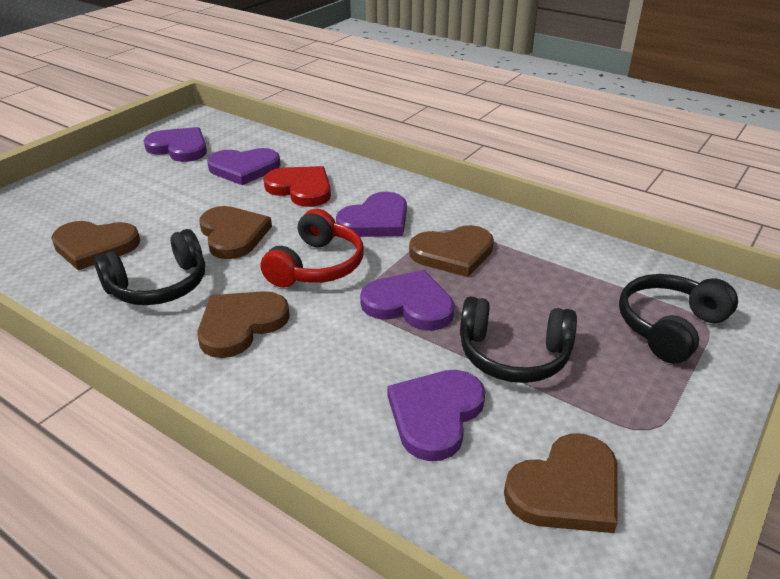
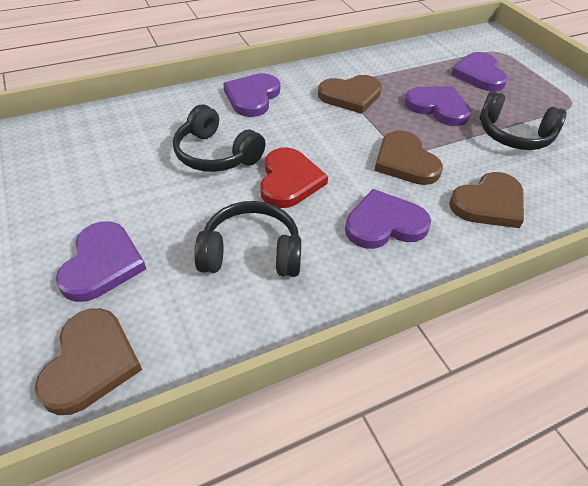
brown heart: 5 -> 4
red headphones: 1 -> 0

